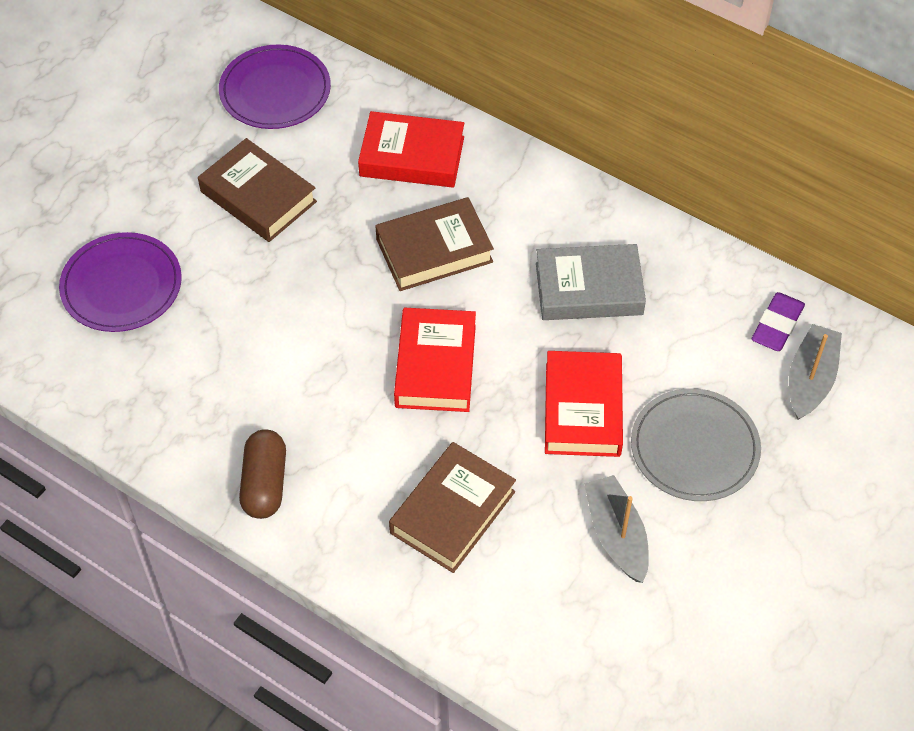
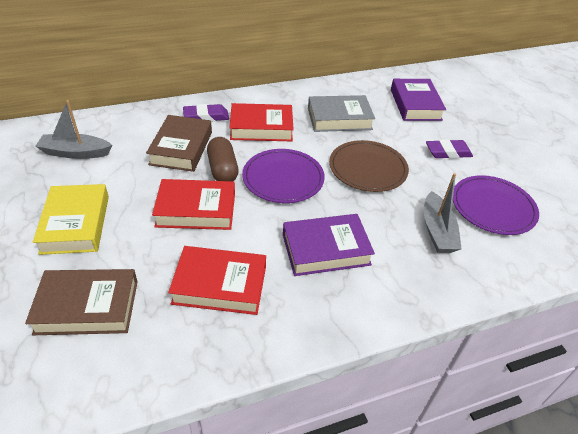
brown book: 3 -> 2
brown plate: 0 -> 1
grey plate: 1 -> 0
purple book: 0 -> 2
purple eraser: 1 -> 2
yellow book: 0 -> 1

